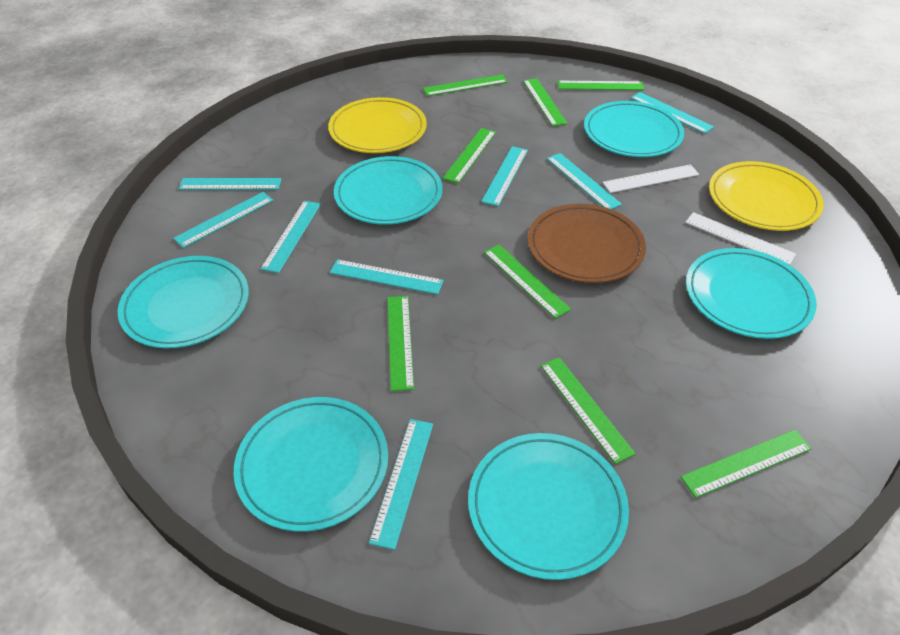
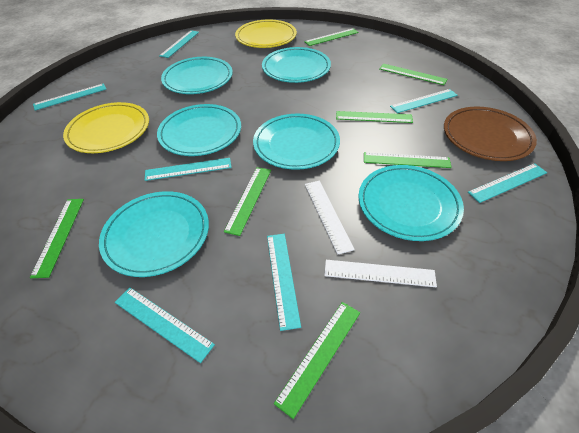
green ruler: 8 -> 7
turquoise ruler: 8 -> 7

